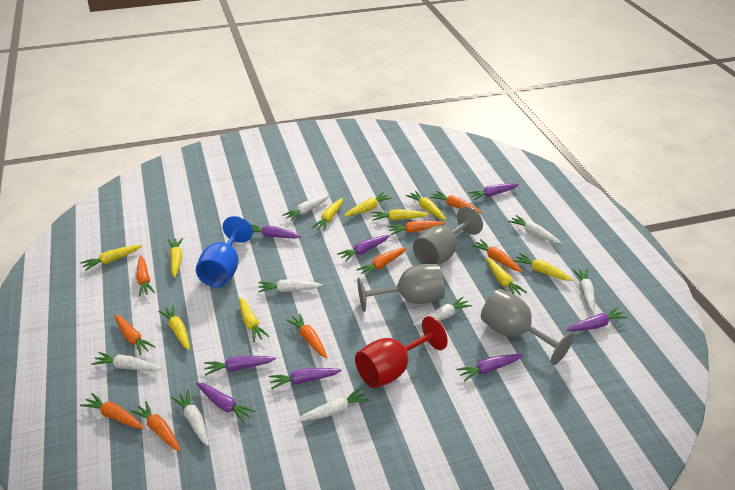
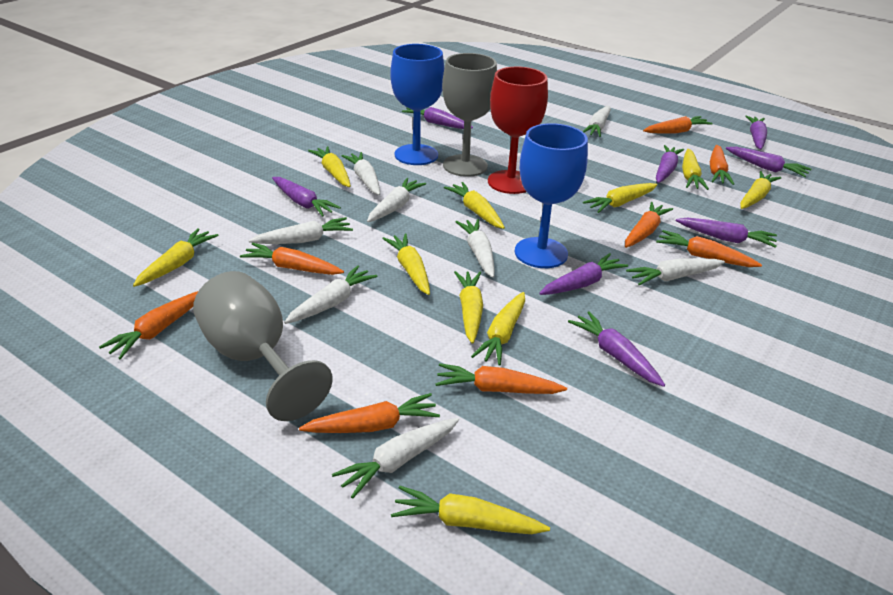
blue goblet: 1 -> 2
grey goblet: 3 -> 2
orange carrot: 9 -> 8

